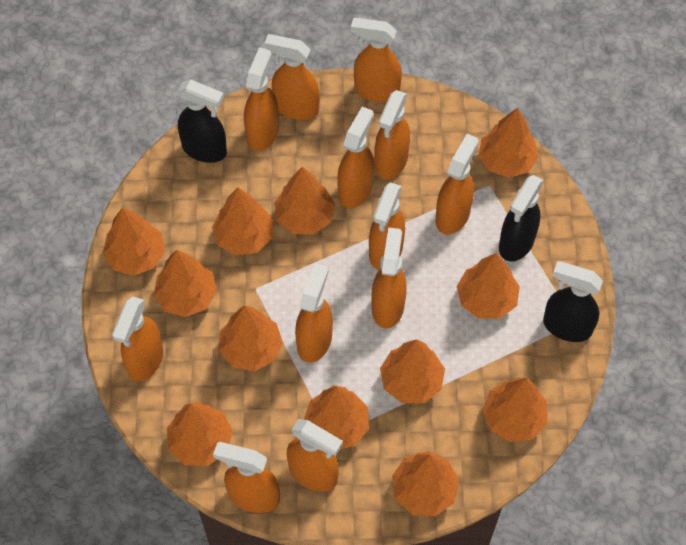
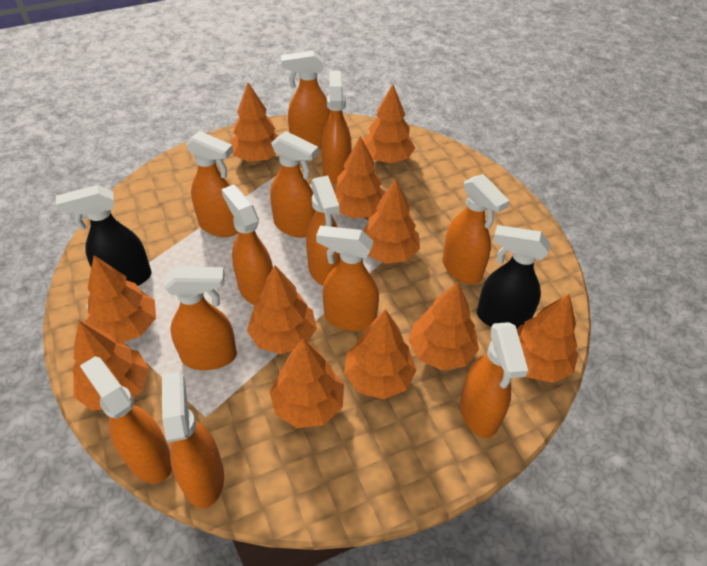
black spray bottle: 3 -> 2
orange tree: 12 -> 11

